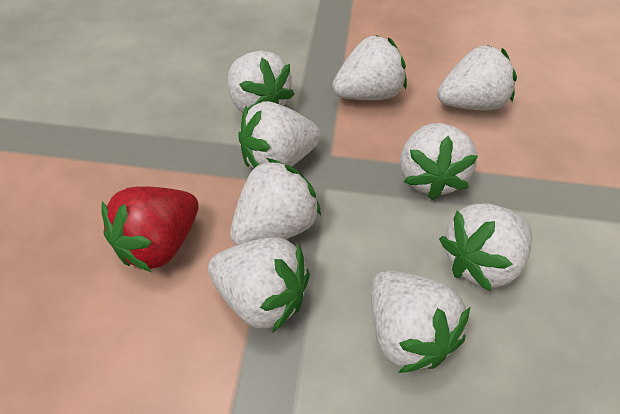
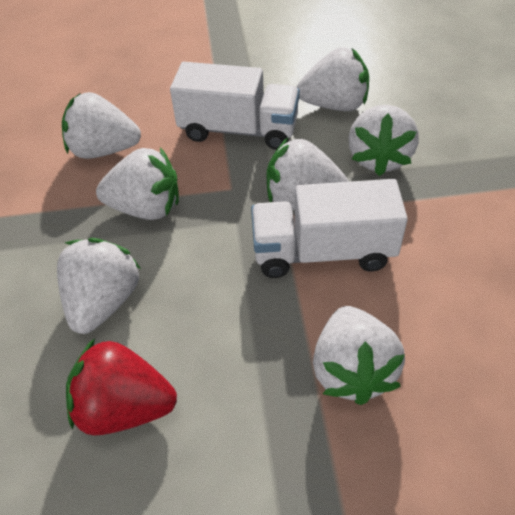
white strawberry: 9 -> 7
white truck: 0 -> 2

